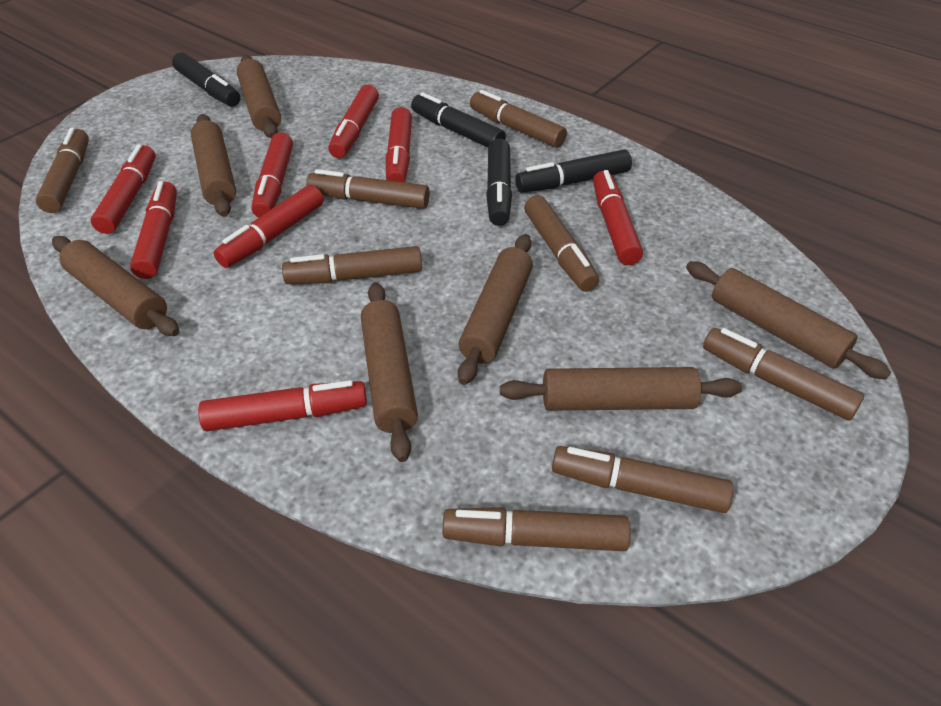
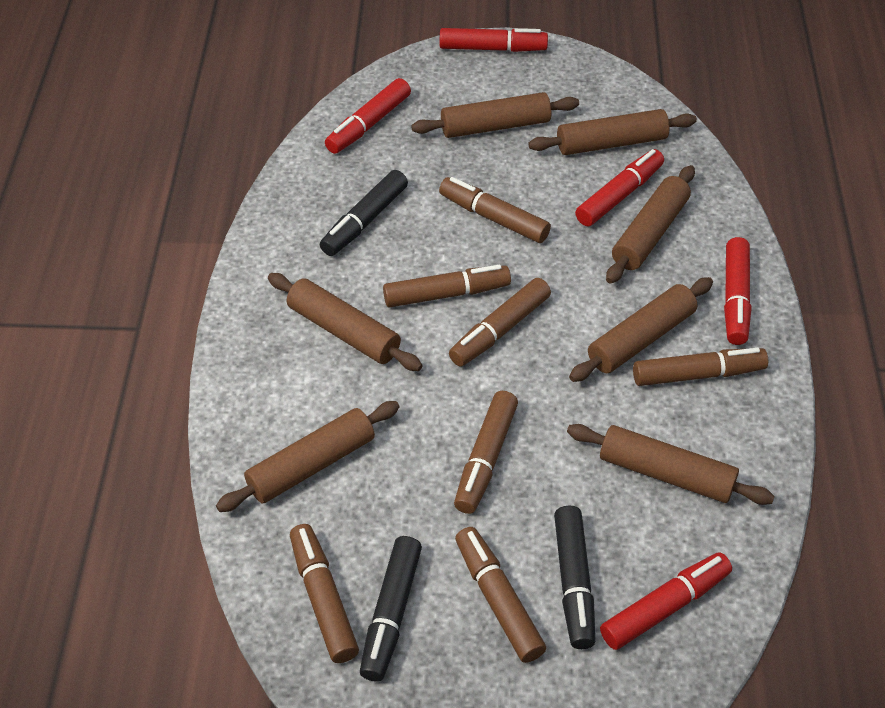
black marker: 4 -> 3
brown marker: 8 -> 7
red marker: 8 -> 5

